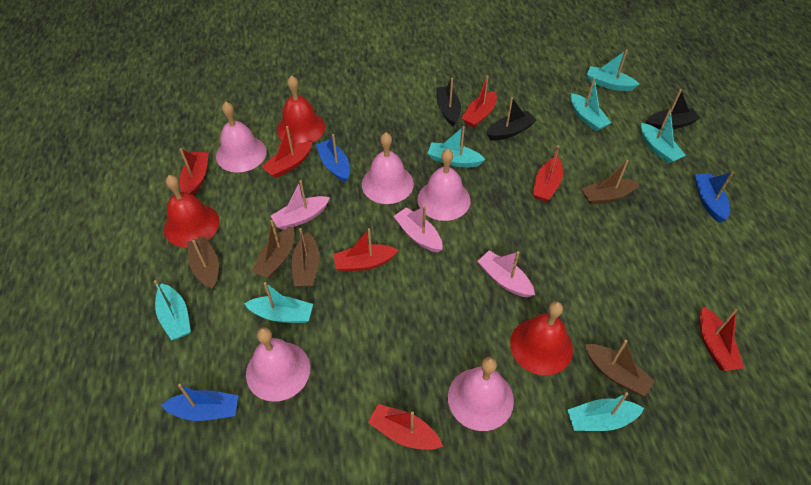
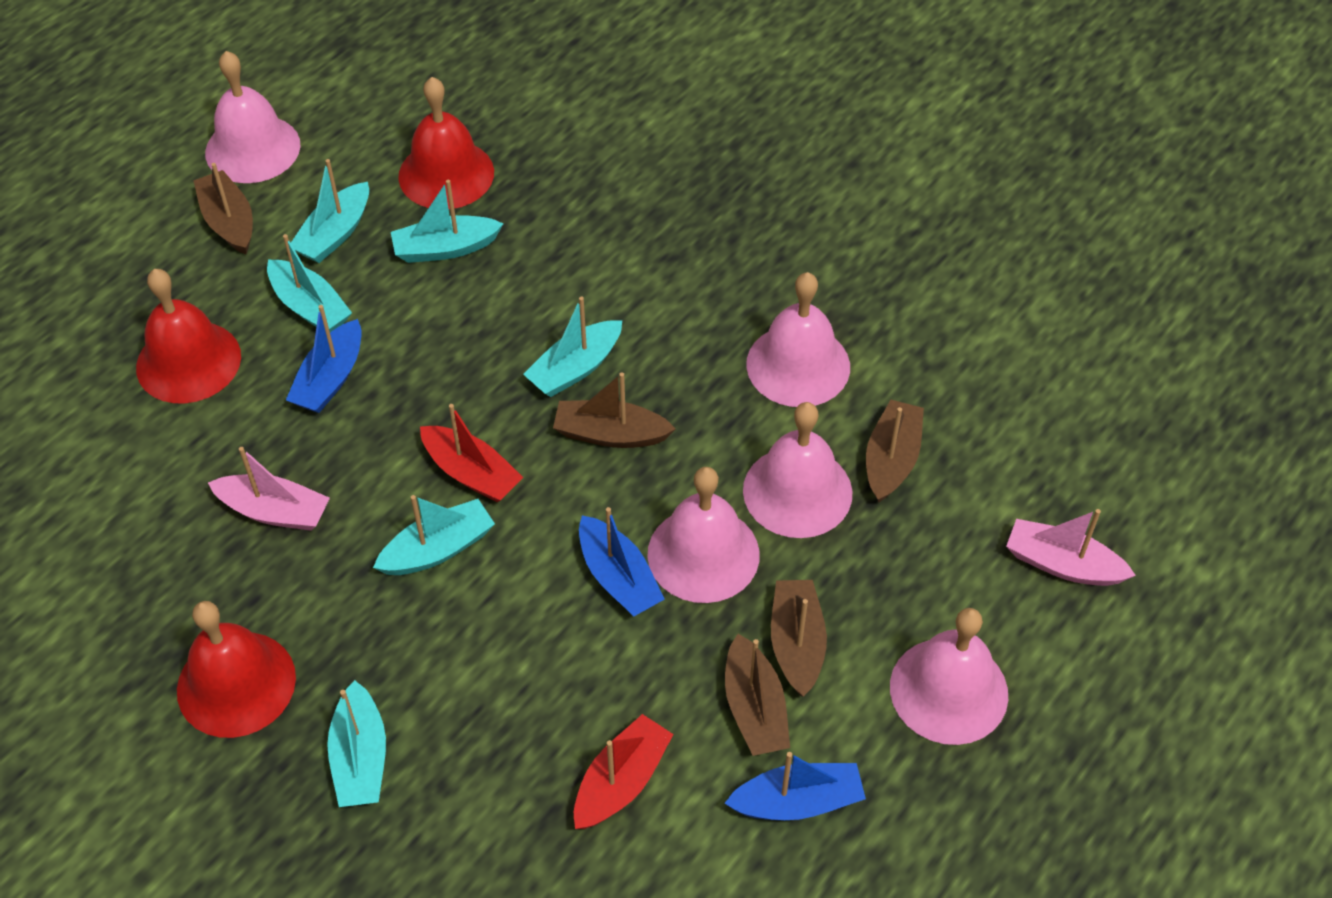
black boat: 3 -> 0
pink boat: 3 -> 2
red boat: 7 -> 2
turquoise boat: 7 -> 6

